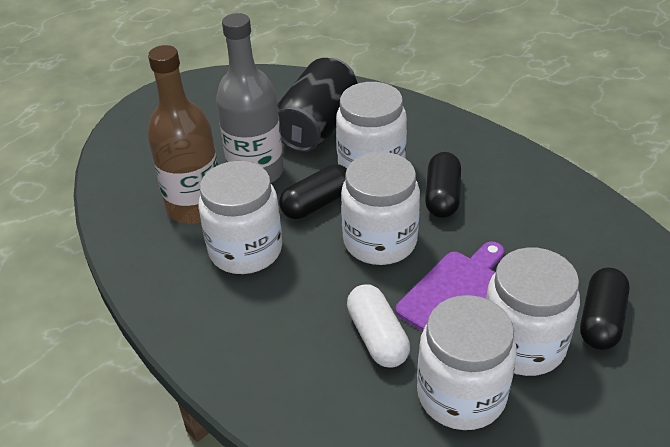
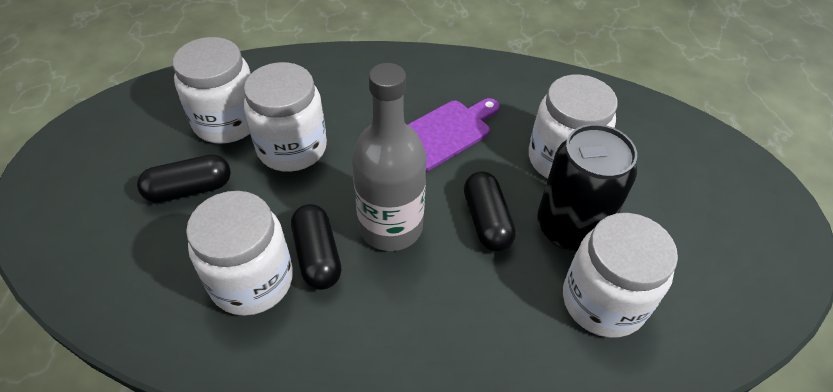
brown bottle: 1 -> 0
white capsule: 1 -> 0

